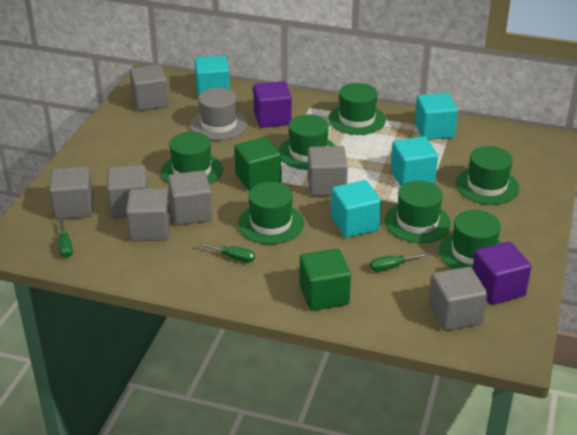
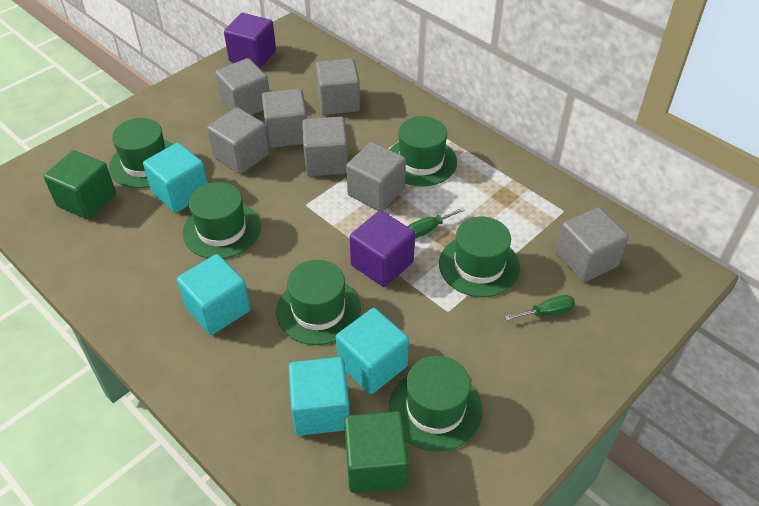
green hat: 7 -> 6
green screwdriver: 3 -> 2
grey hat: 1 -> 0

